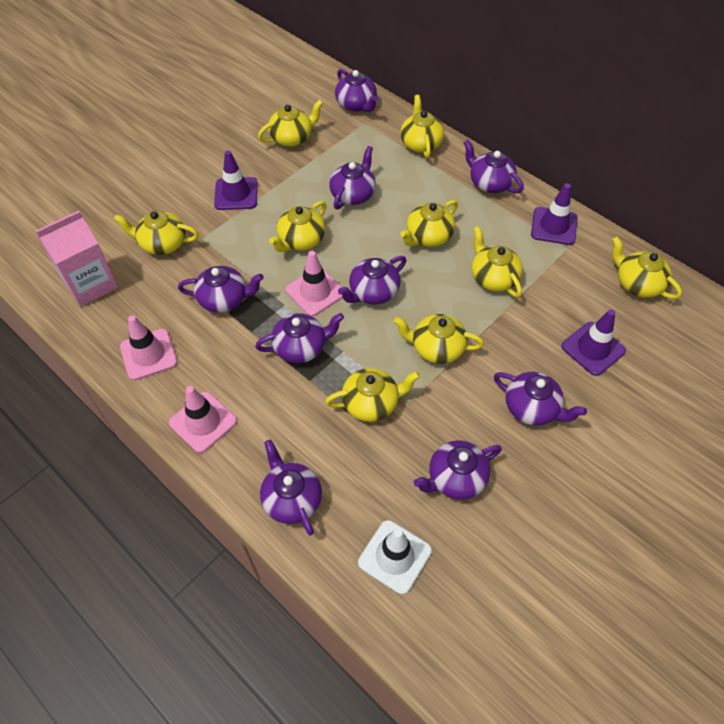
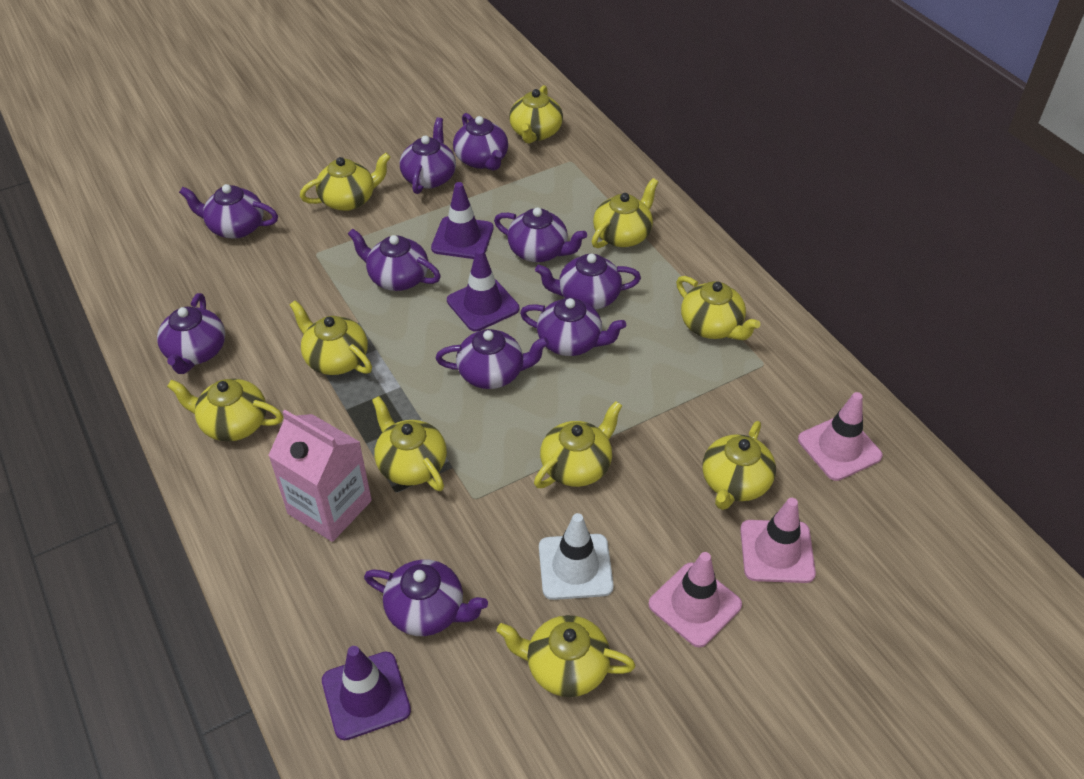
purple teapot: 9 -> 10
yellow teapot: 9 -> 10

